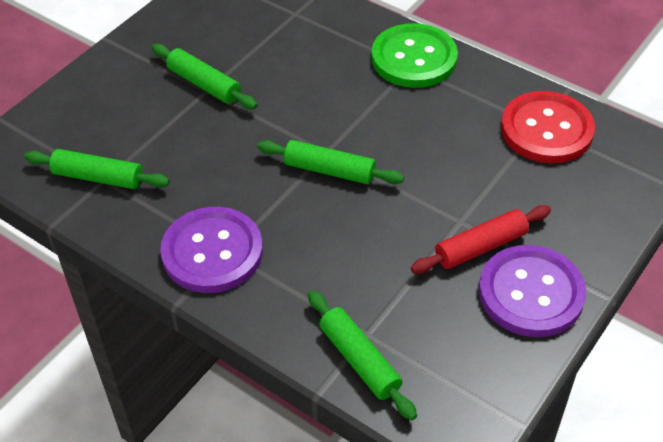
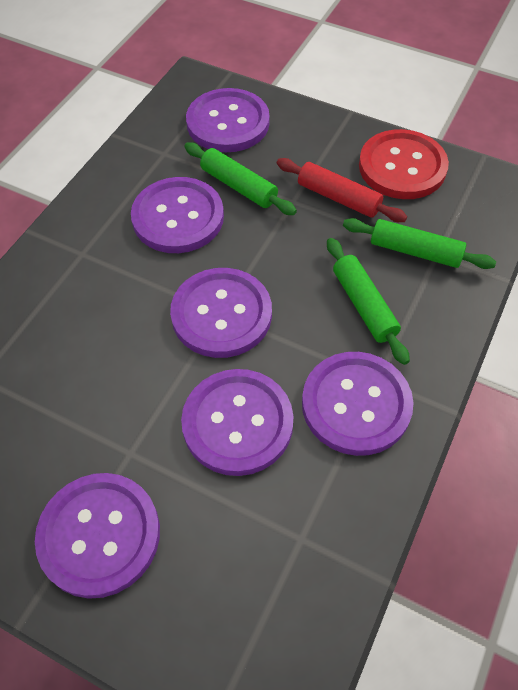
green button: 1 -> 0
green rolling pin: 4 -> 3
purple button: 2 -> 6

